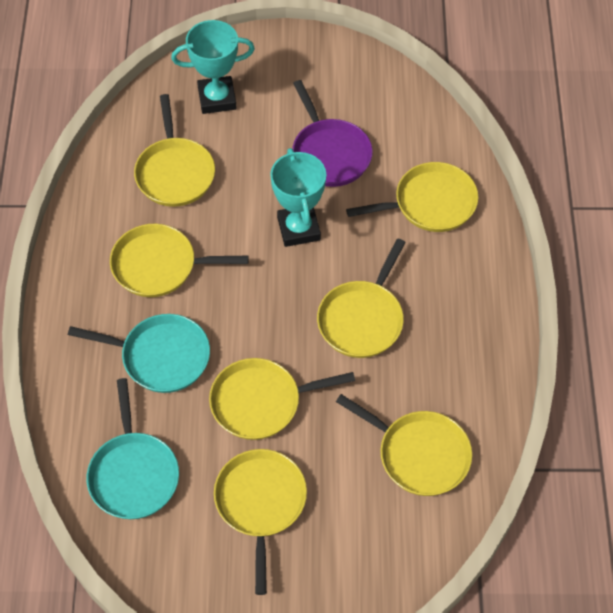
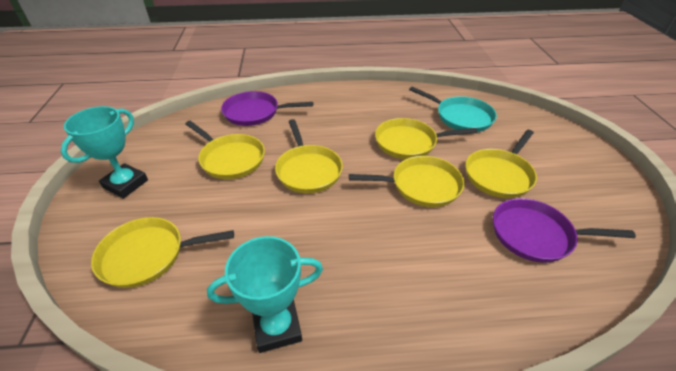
purple pan: 1 -> 2
turquoise pan: 2 -> 1
yellow pan: 7 -> 6

